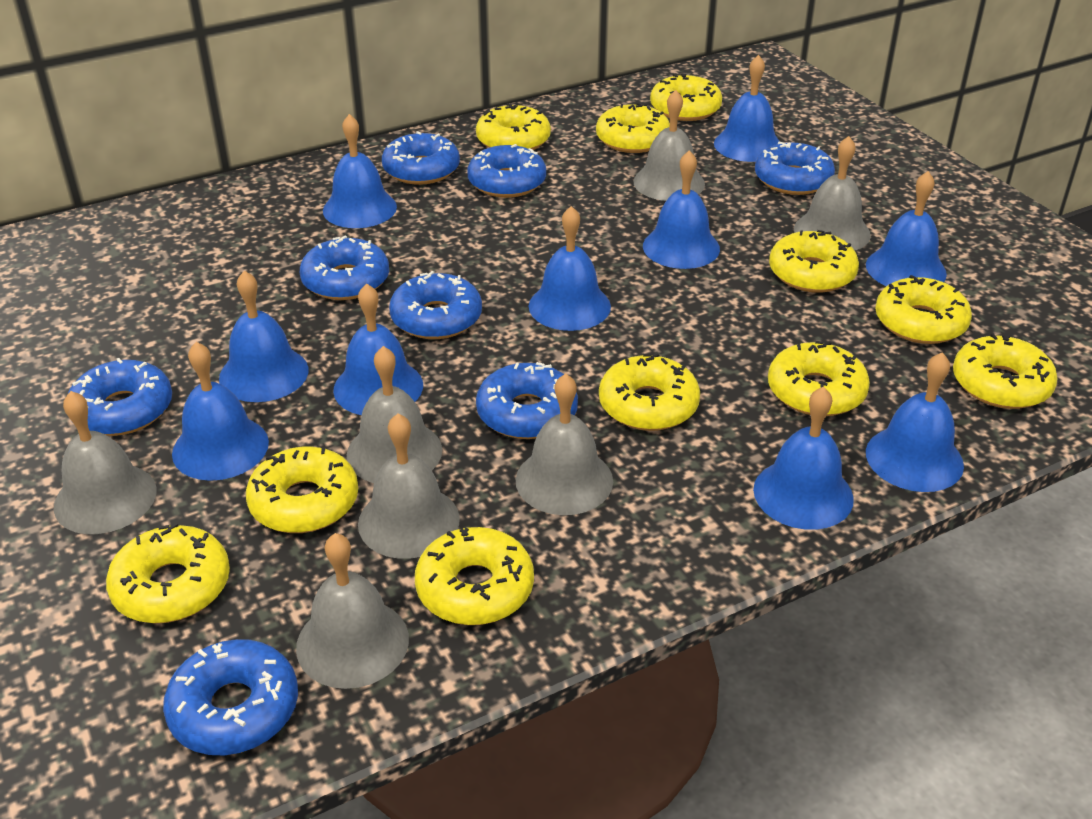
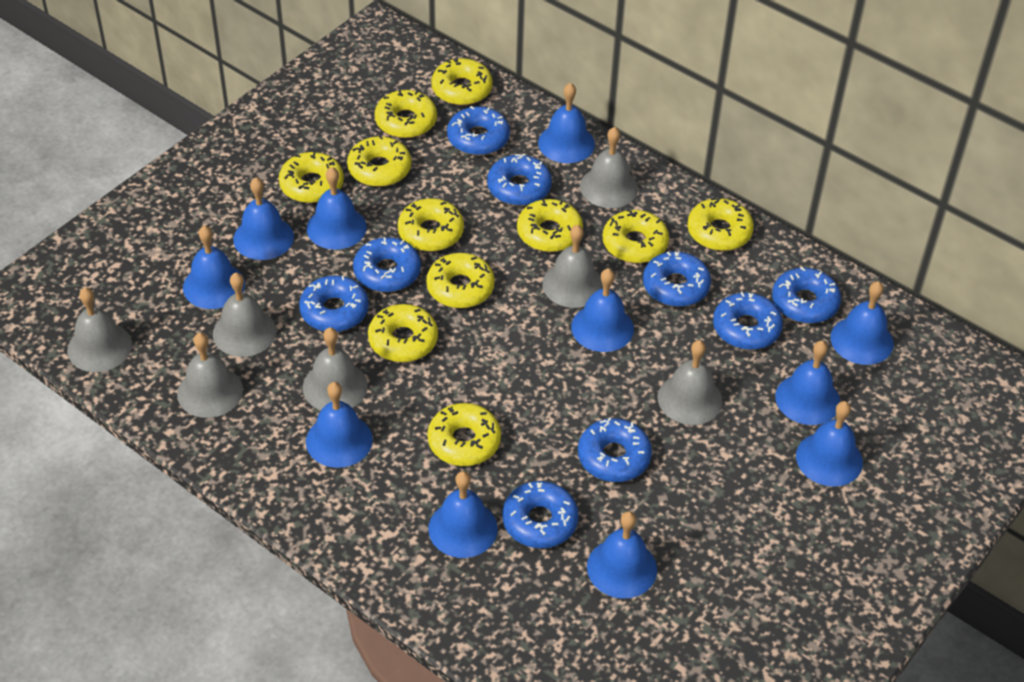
blue bell: 10 -> 11
blue donut: 8 -> 9

